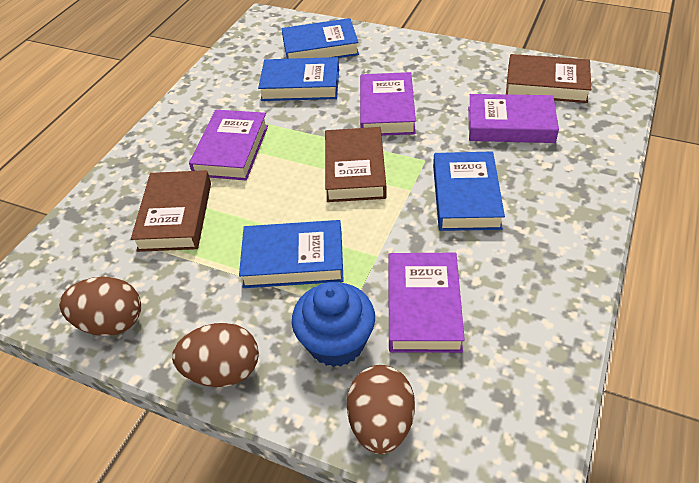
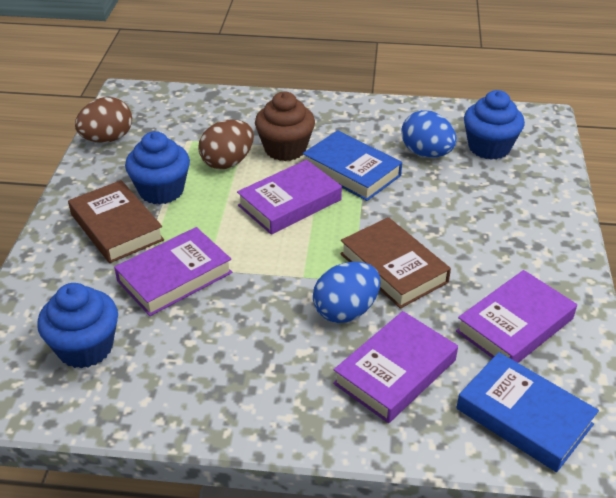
blue book: 4 -> 2
blue cupcake: 1 -> 3
blue egg: 0 -> 2
brown book: 3 -> 2
brown cupcake: 0 -> 1
brown egg: 3 -> 2

